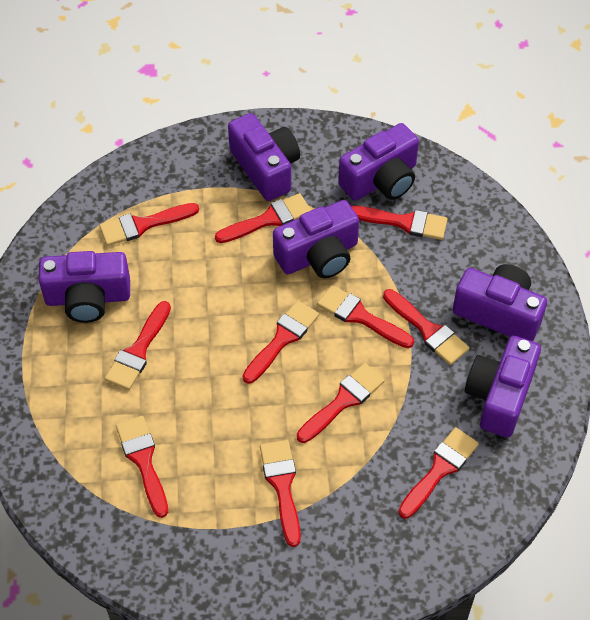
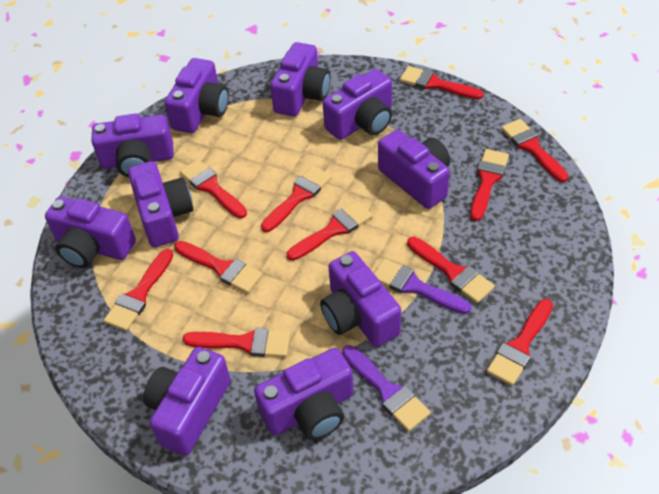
purple brush: 0 -> 2
purple camera: 6 -> 10

